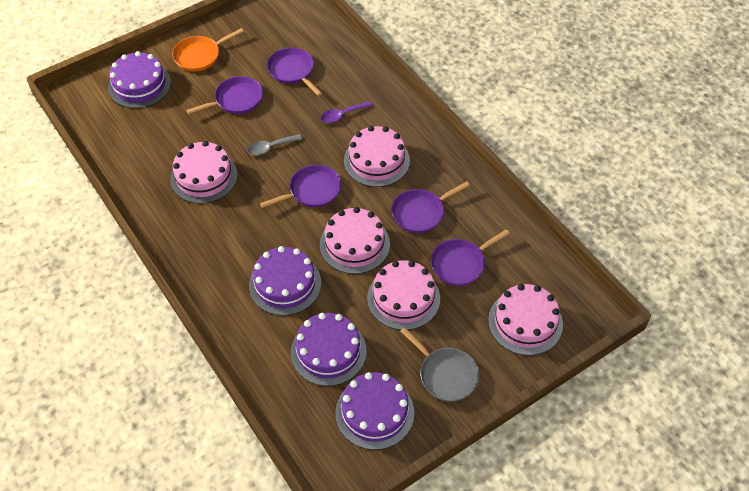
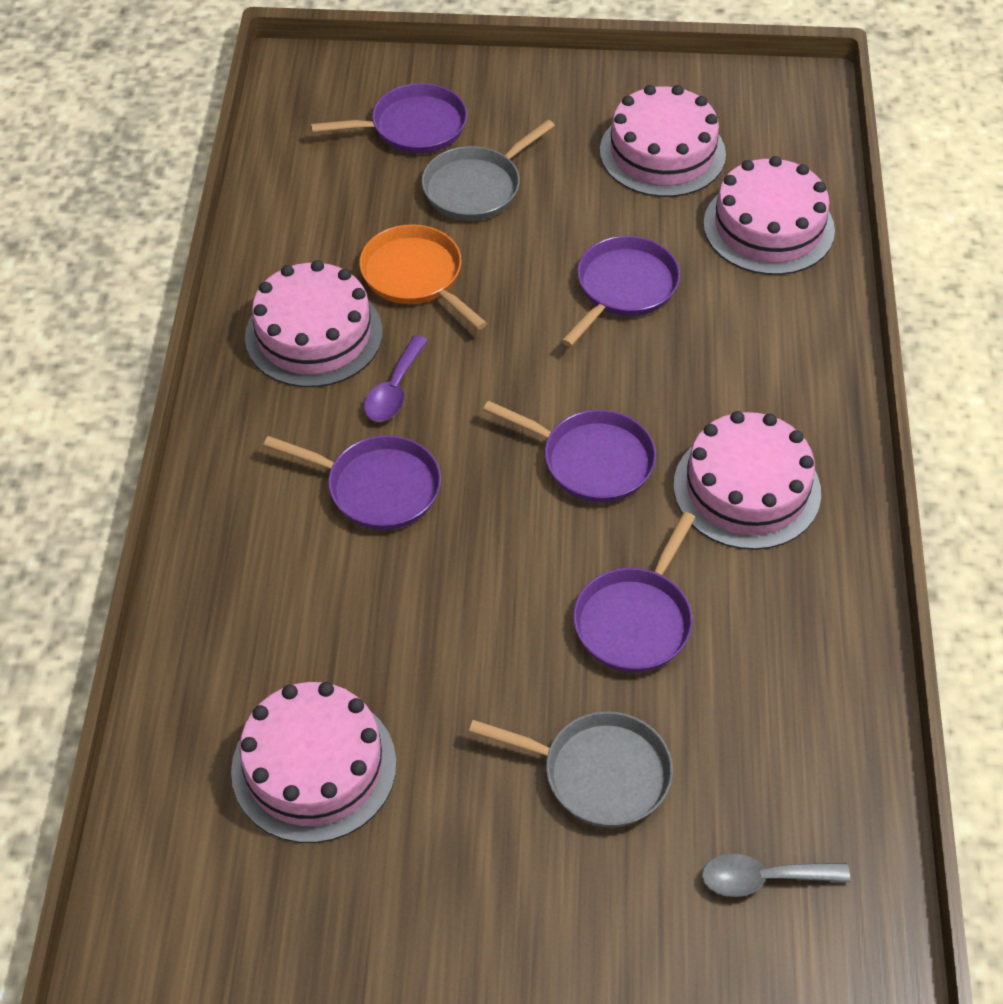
grey pan: 1 -> 2
purple cake: 4 -> 0

